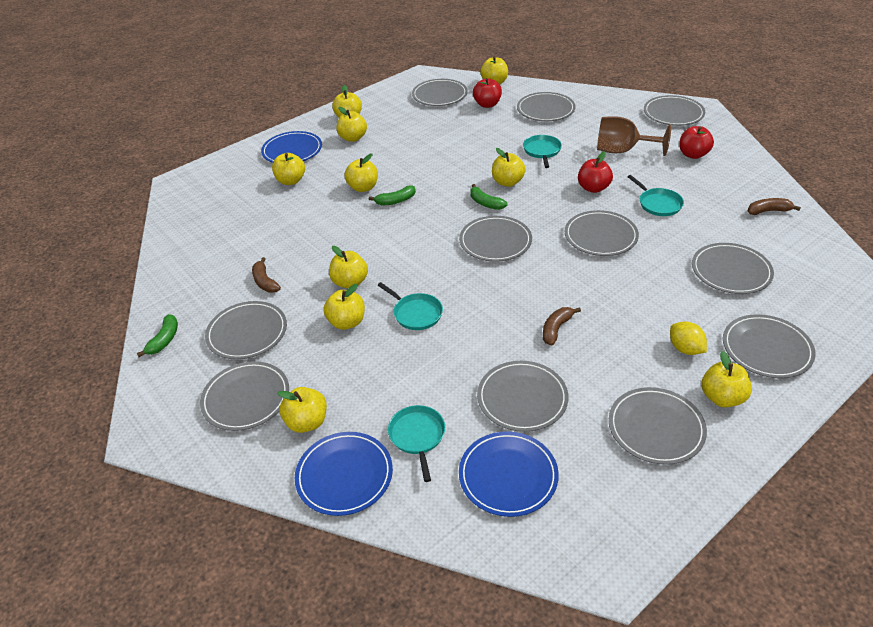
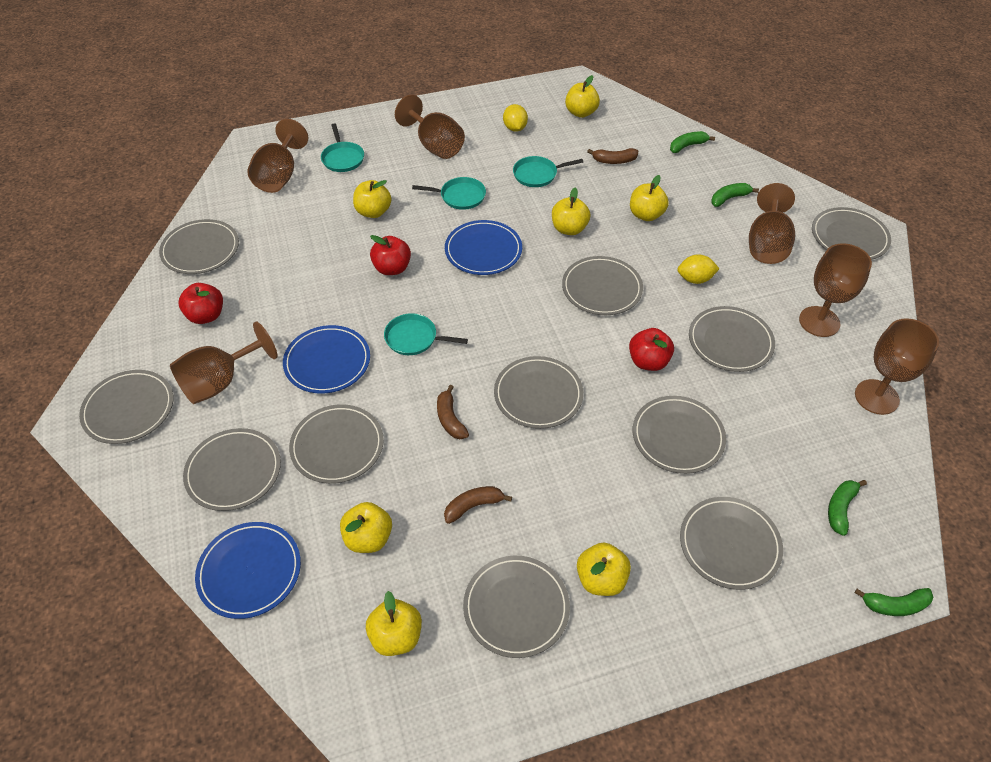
brown goblet: 1 -> 6
green banana: 3 -> 4
yellow apple: 10 -> 7
yellow lemon: 1 -> 2

